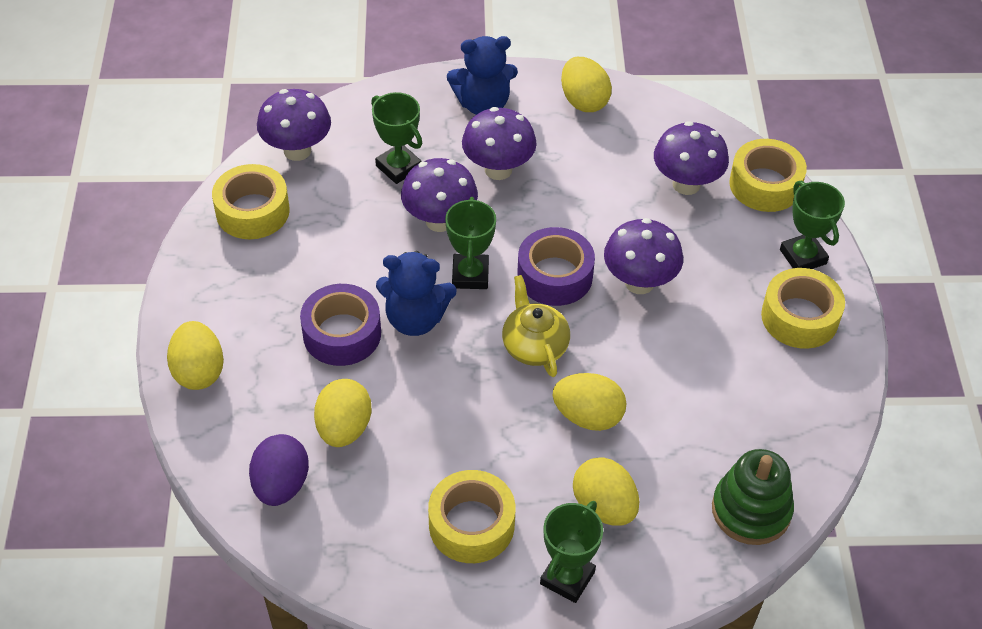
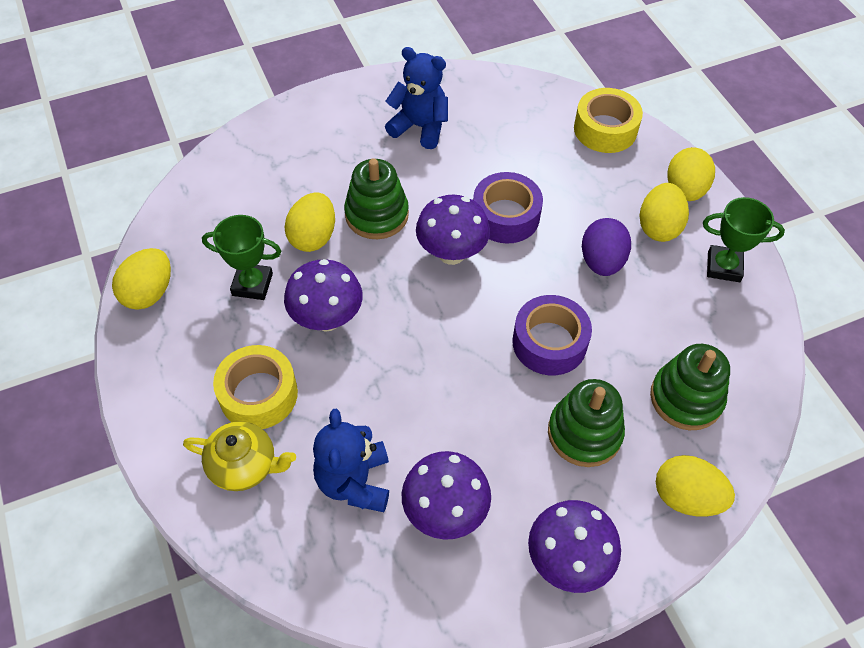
green stacking toy: 1 -> 3
green trophy: 4 -> 2
purple mushroom: 5 -> 4
yellow tape: 4 -> 2

